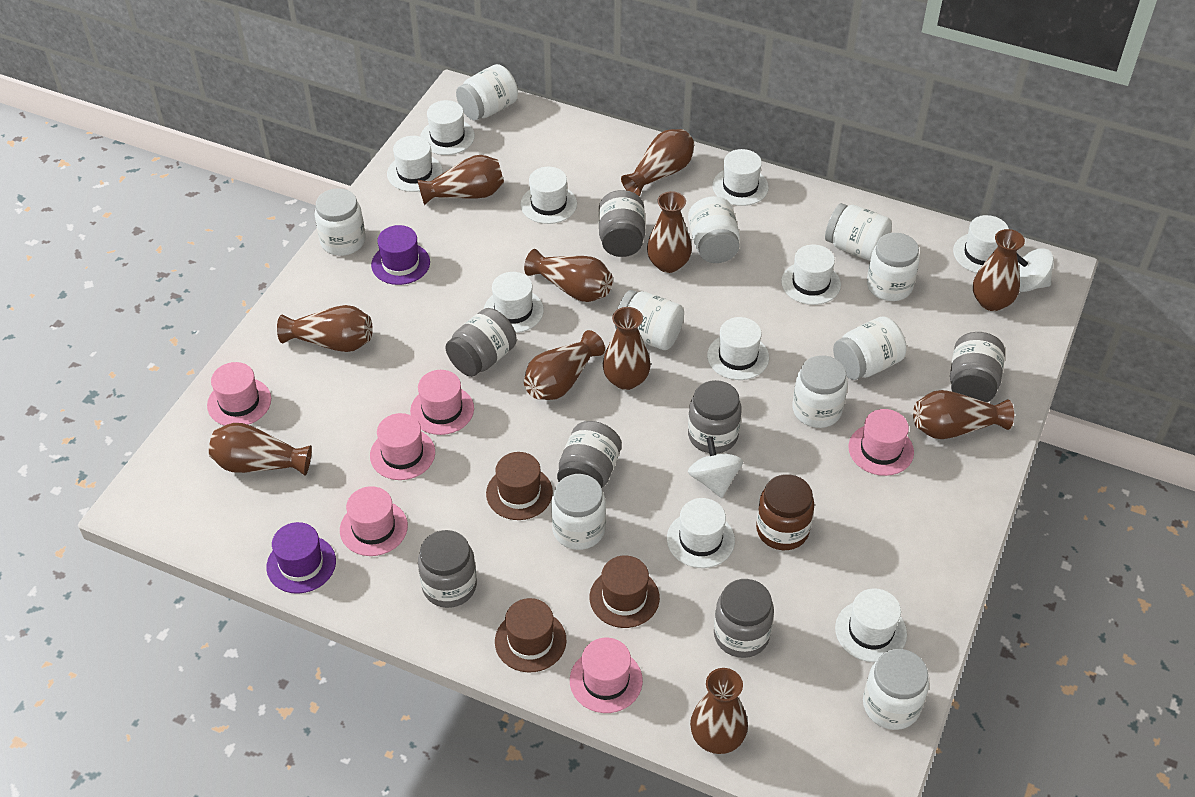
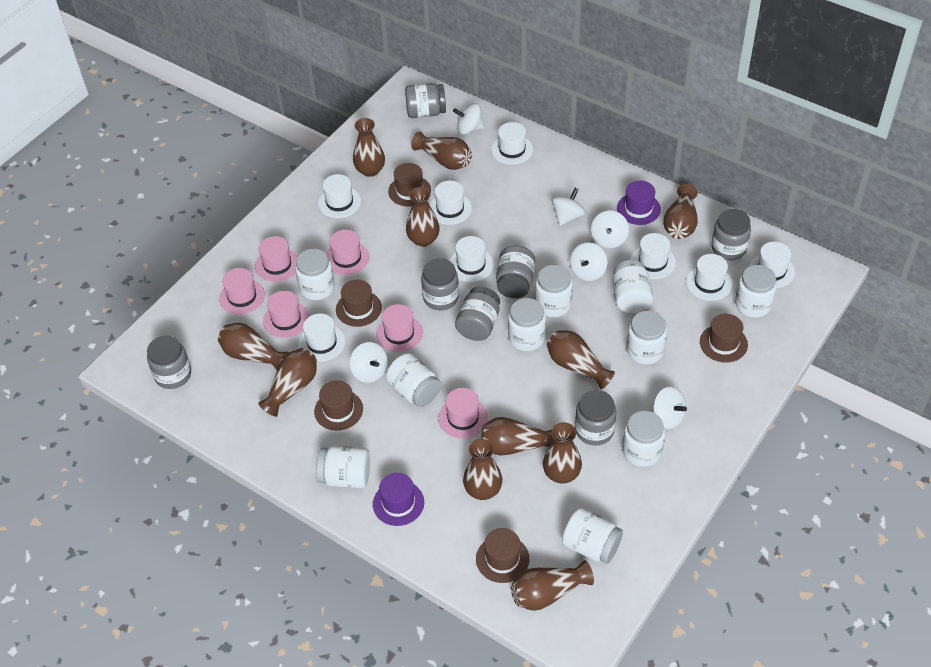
brown hat: 3 -> 5
brown jar: 1 -> 0
white hat: 10 -> 8
white spinning top: 2 -> 6

